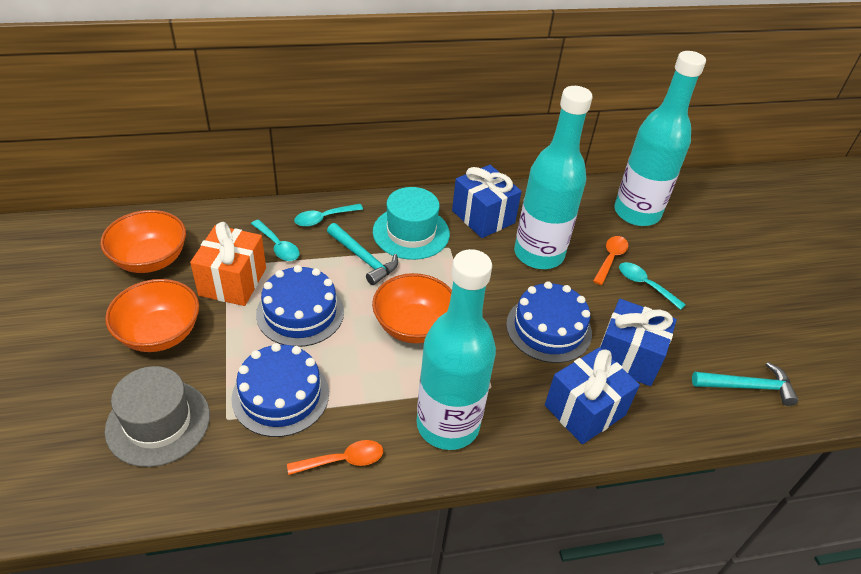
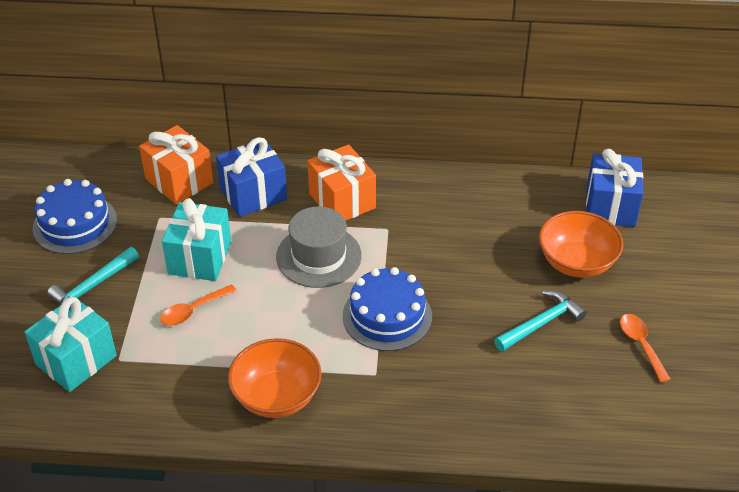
blue cake: 3 -> 2
blue gift: 3 -> 2
orange bowl: 3 -> 2
orange gift: 1 -> 2
turquoise bottle: 3 -> 0
turquoise gift: 0 -> 2
turquoise hat: 1 -> 0
turquoise spoon: 3 -> 0

